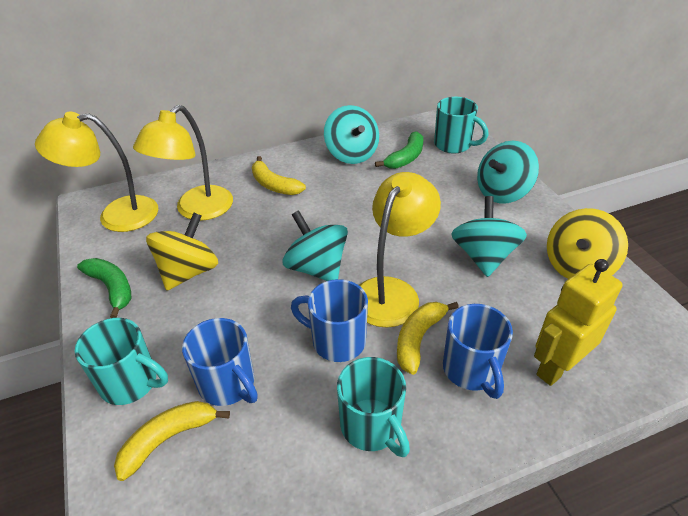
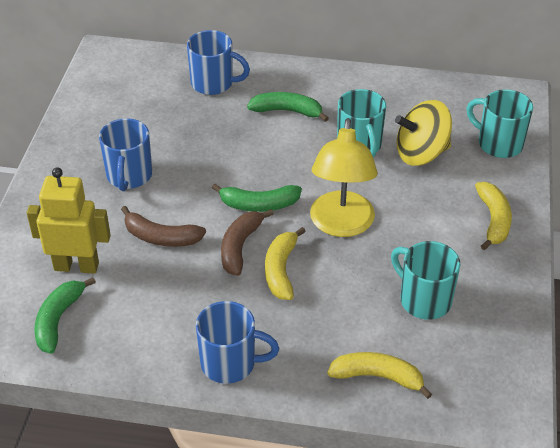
brown banana: 0 -> 2
green banana: 2 -> 3
turquoise spinning top: 4 -> 0
yellow lamp: 3 -> 1
yellow spinning top: 2 -> 1

